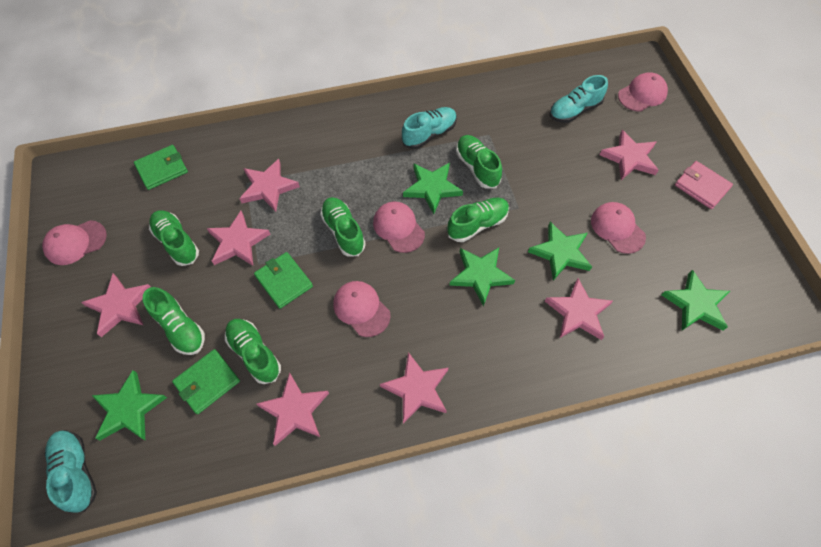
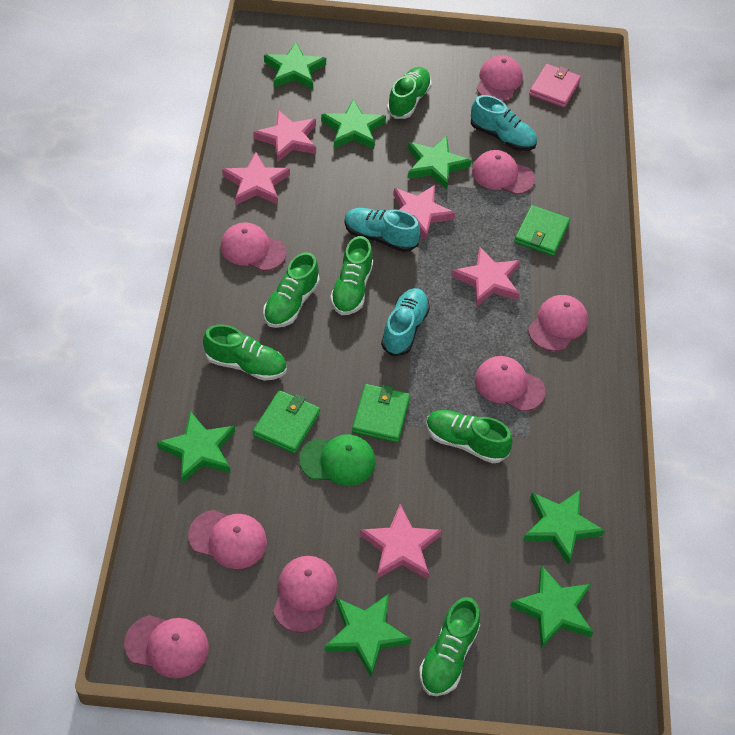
green cap: 0 -> 1
green star: 5 -> 7
pink cap: 5 -> 8
pink star: 7 -> 5

